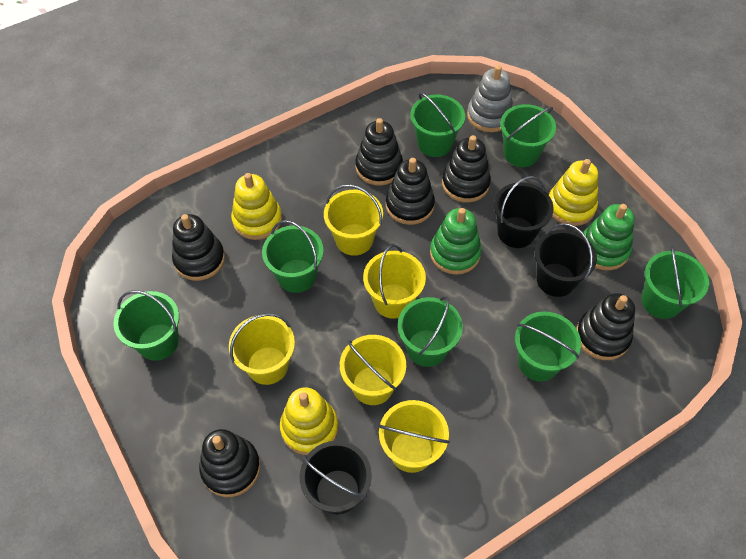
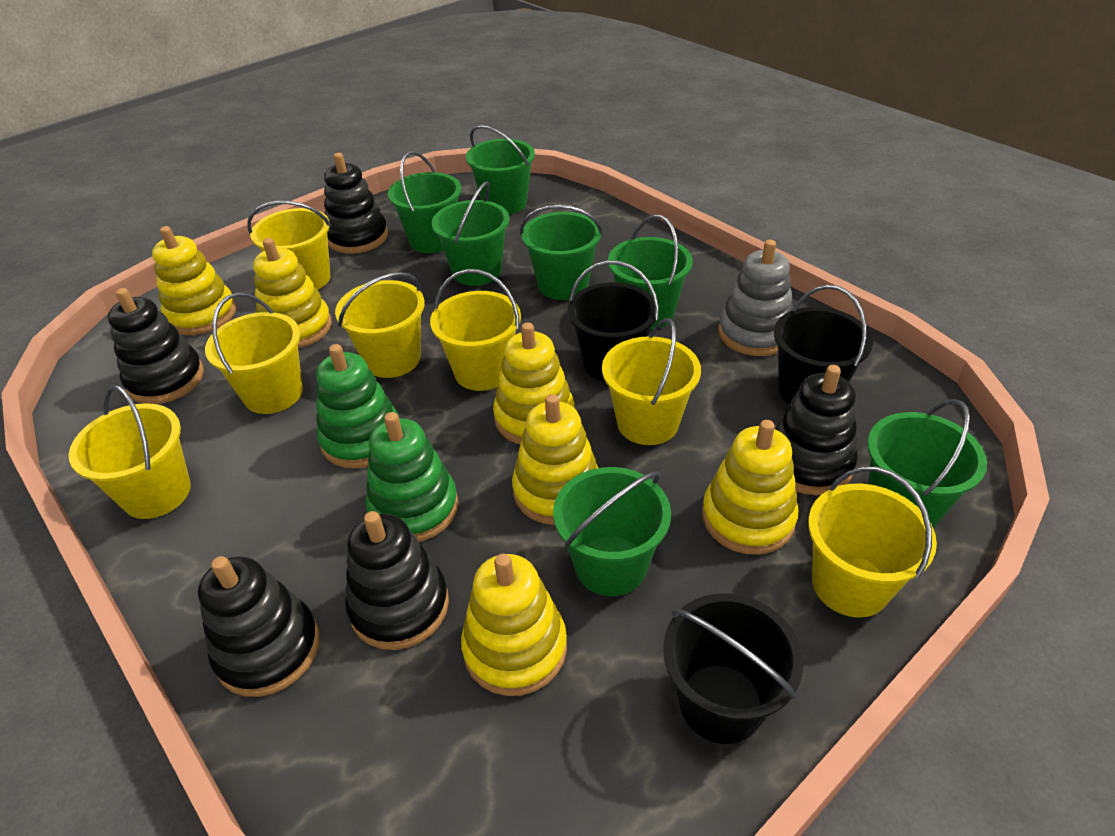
black stacking toy: 6 -> 5
yellow bucket: 5 -> 7
yellow stacking toy: 3 -> 6

